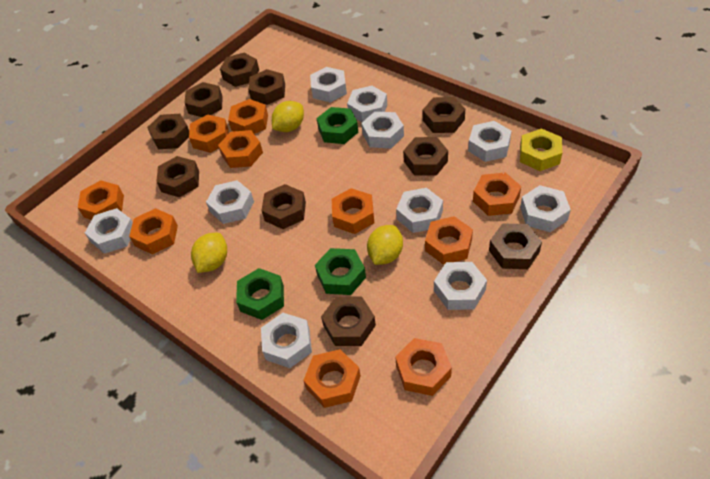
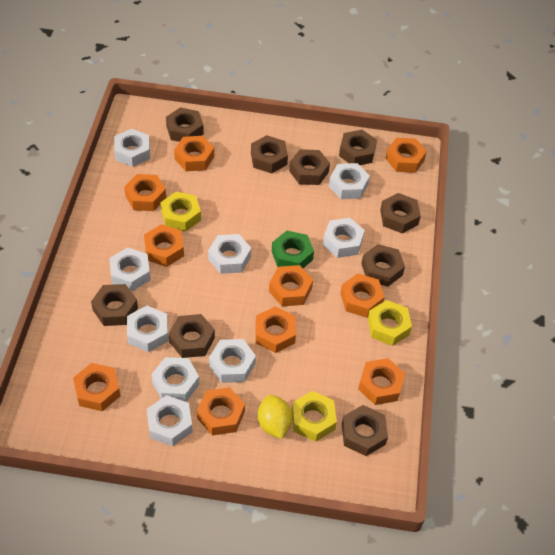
brown nut: 10 -> 9
green nut: 3 -> 1
white nut: 10 -> 9
yellow lemon: 3 -> 1
yellow nut: 1 -> 3

